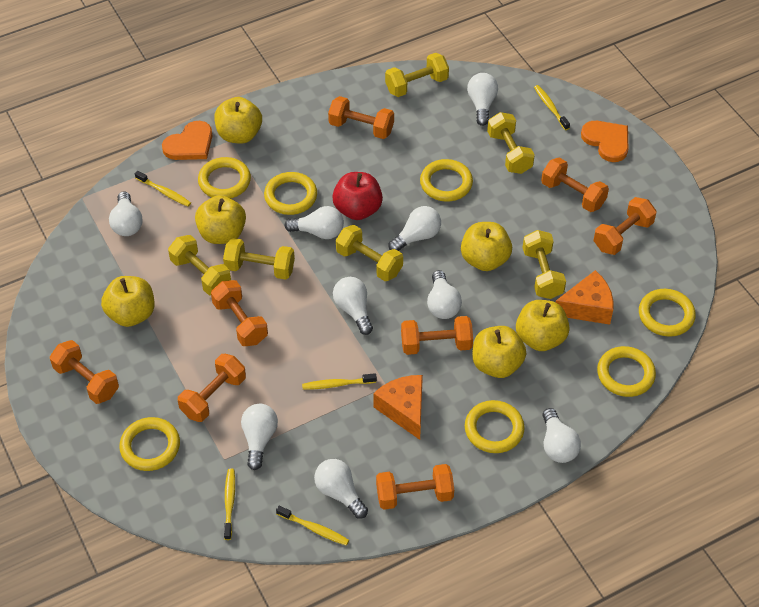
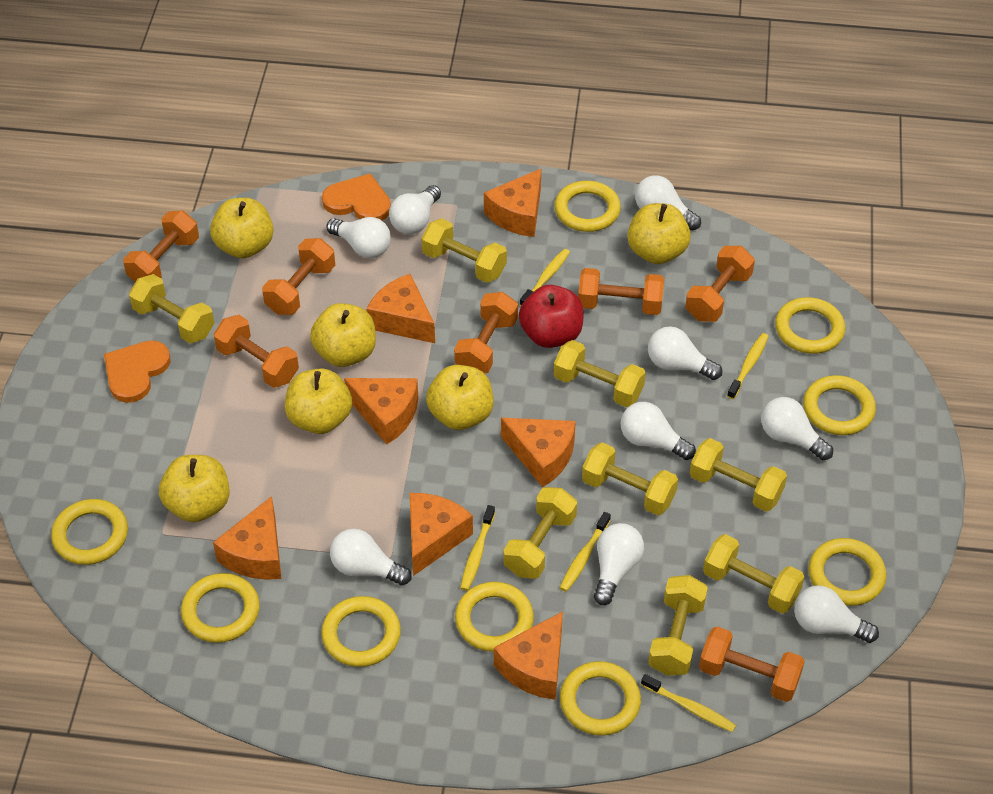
orange cheese: 2 -> 7
orange dumbbell: 8 -> 7
yellow dumbbell: 6 -> 8
yellow ring: 7 -> 9

